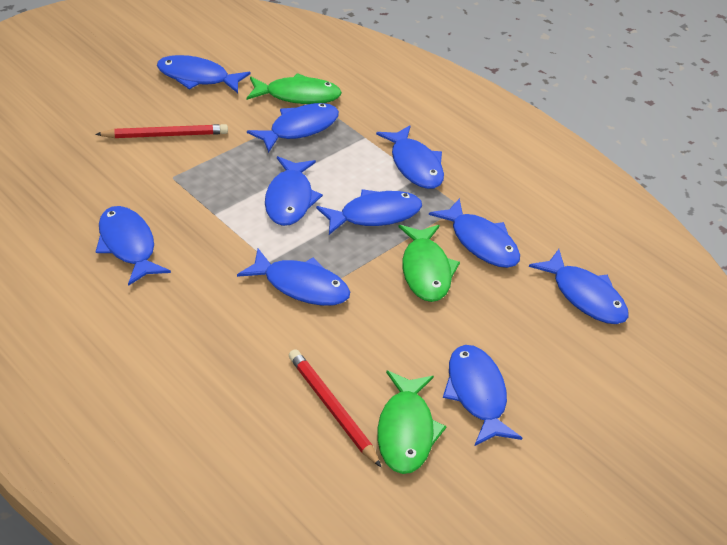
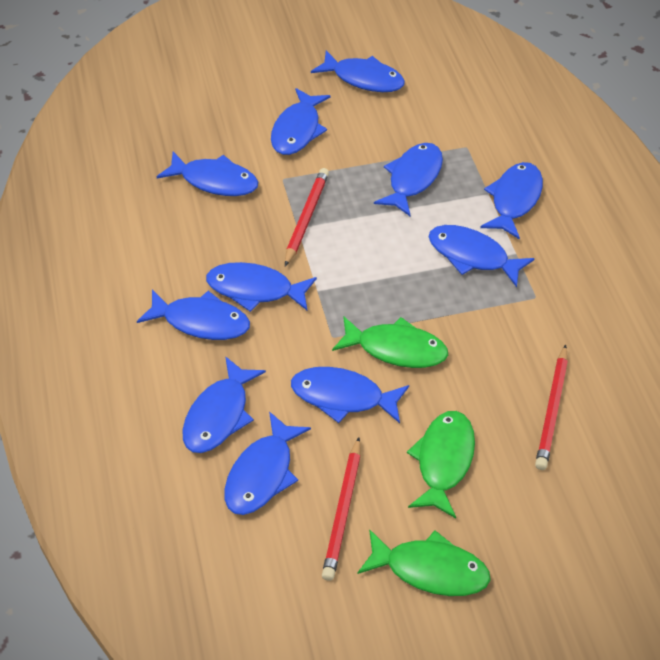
blue fish: 10 -> 11
red pencil: 2 -> 3

